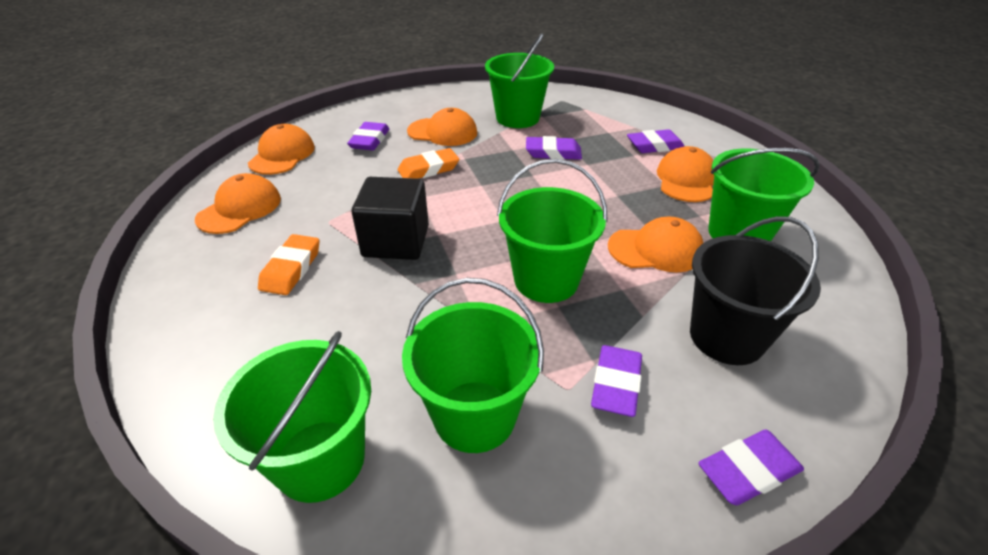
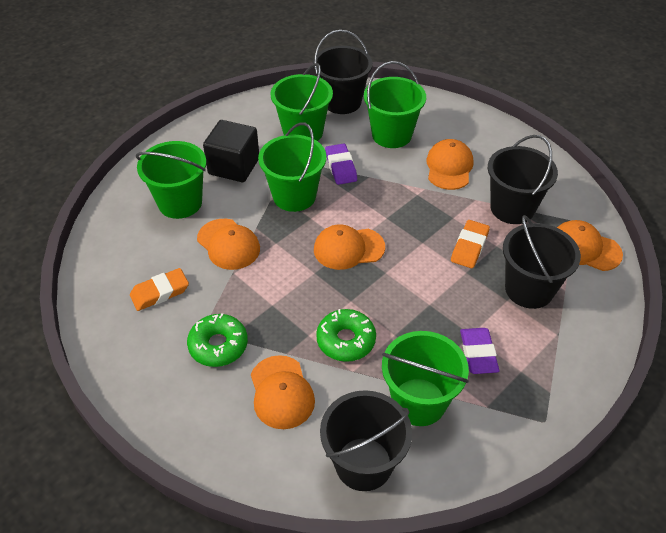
black bucket: 1 -> 4
green donut: 0 -> 2
purple eraser: 5 -> 2

